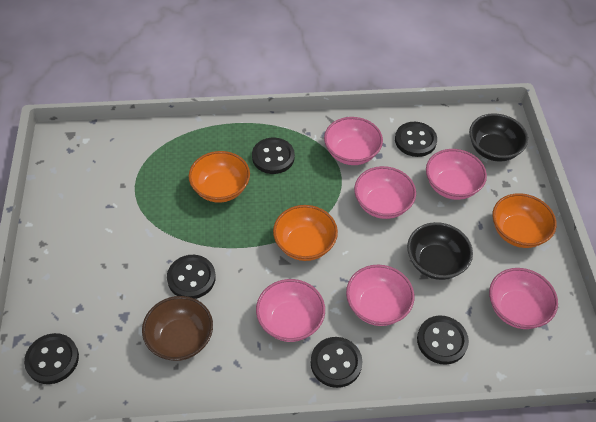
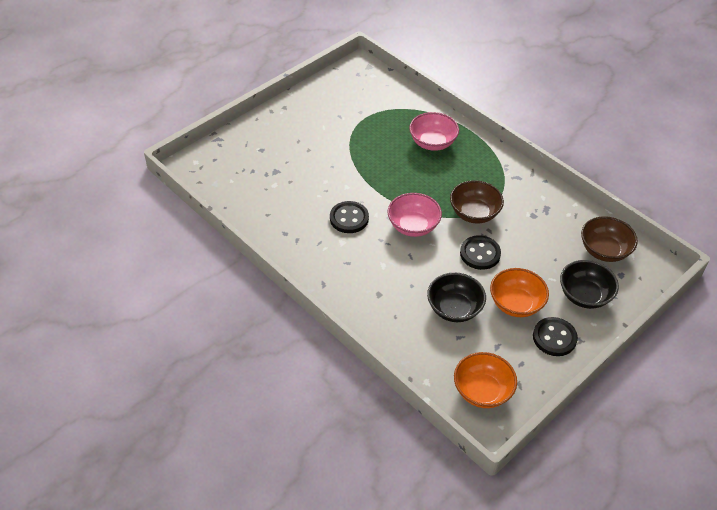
black button: 6 -> 3
brown bowl: 1 -> 2
orange bowl: 3 -> 2
pink bowl: 6 -> 2

